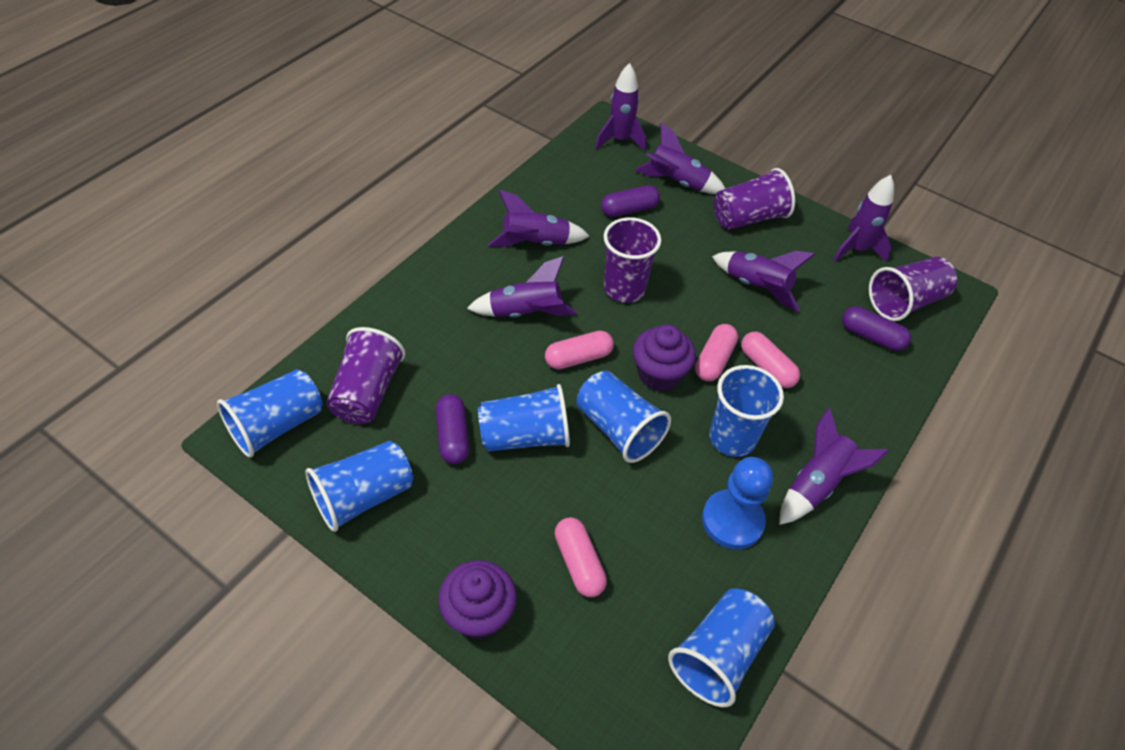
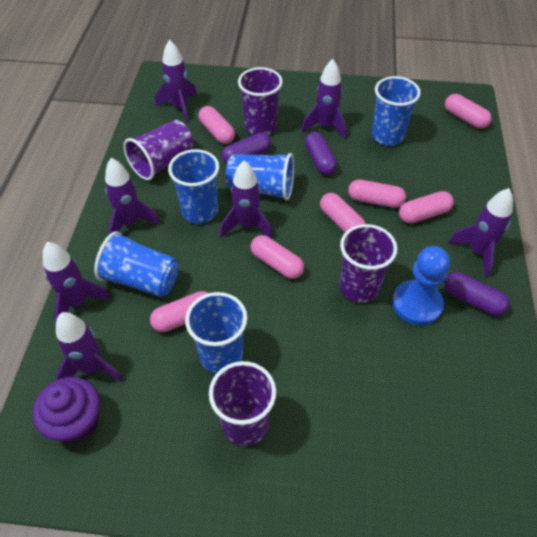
blue cup: 6 -> 5
pink capsule: 4 -> 7
purple cupcake: 2 -> 1

